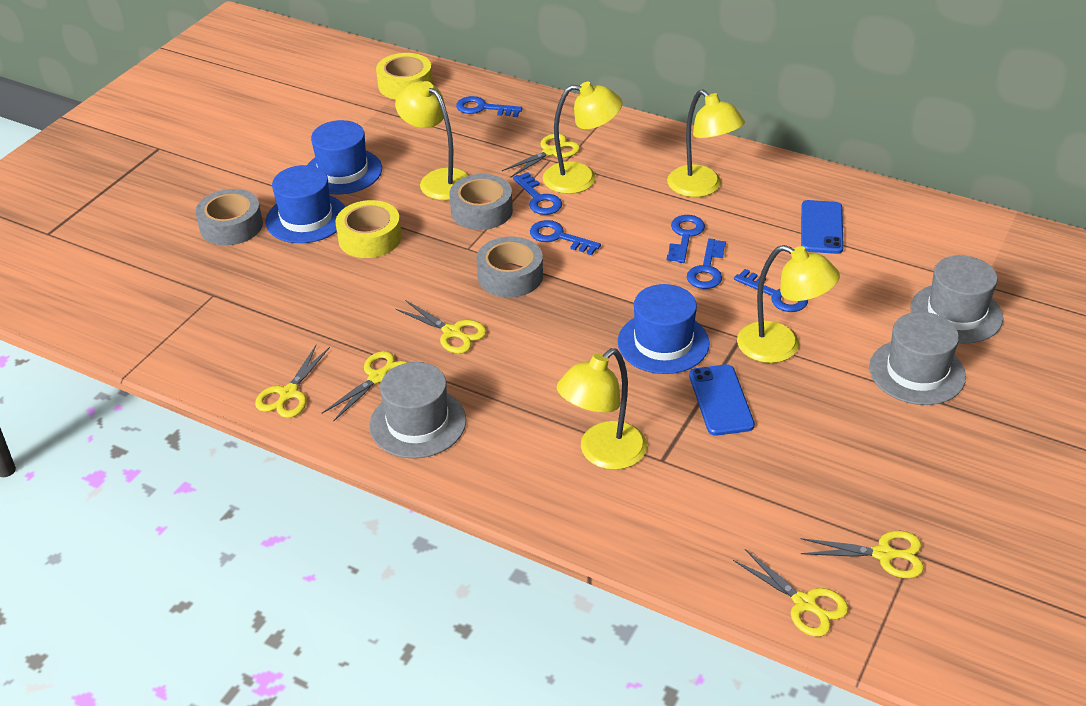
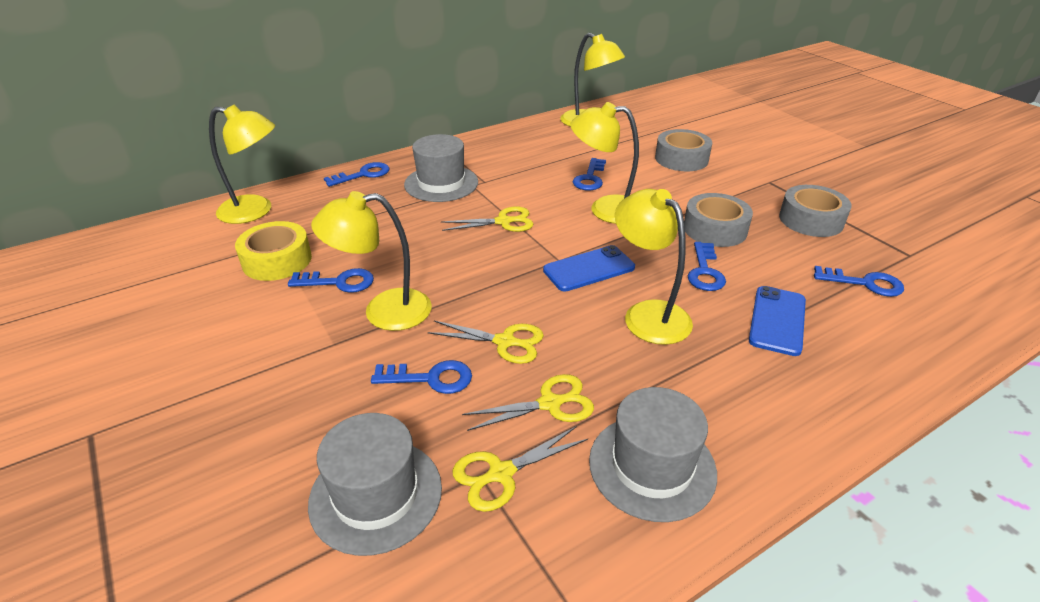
blue hat: 3 -> 0
yellow scissors: 6 -> 4
yellow tape: 2 -> 1

